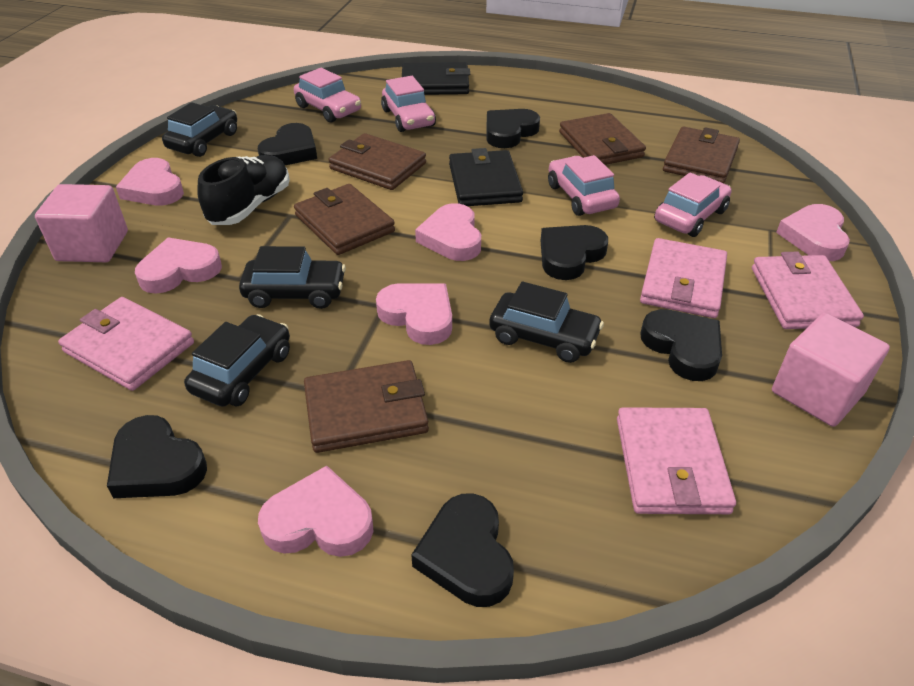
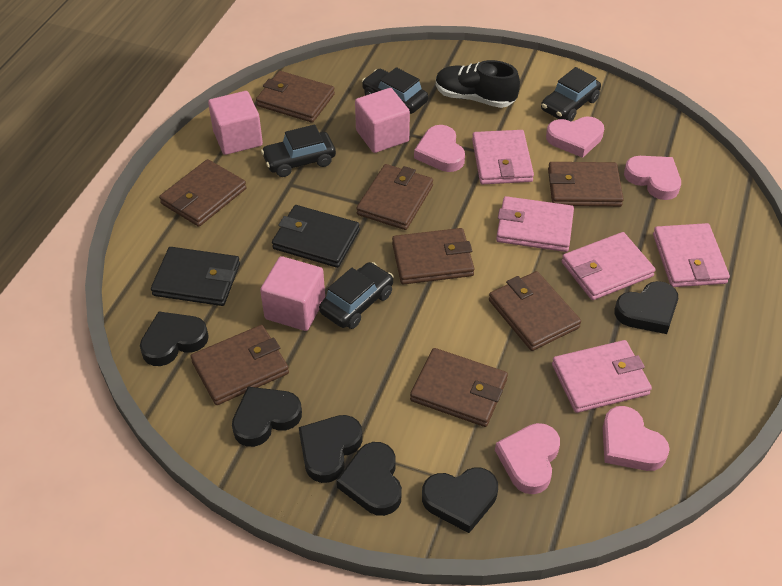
brown wallet: 5 -> 8
pink car: 4 -> 0
pink cube: 2 -> 3
pink heart: 6 -> 5
pink wallet: 4 -> 5

